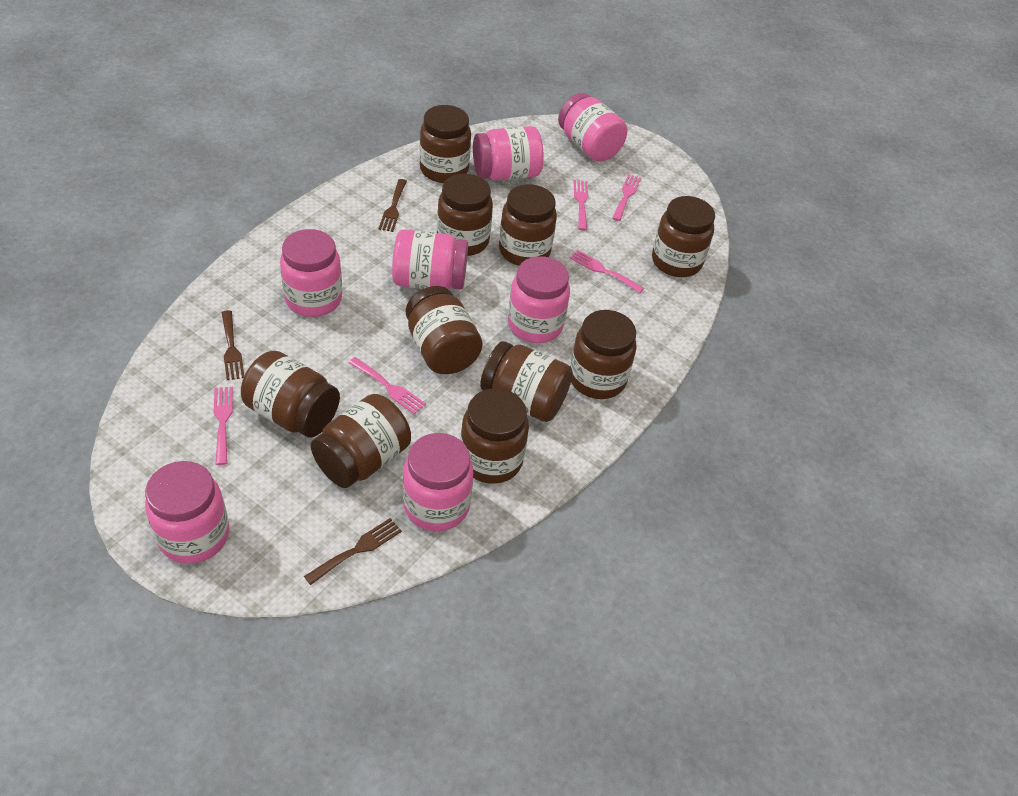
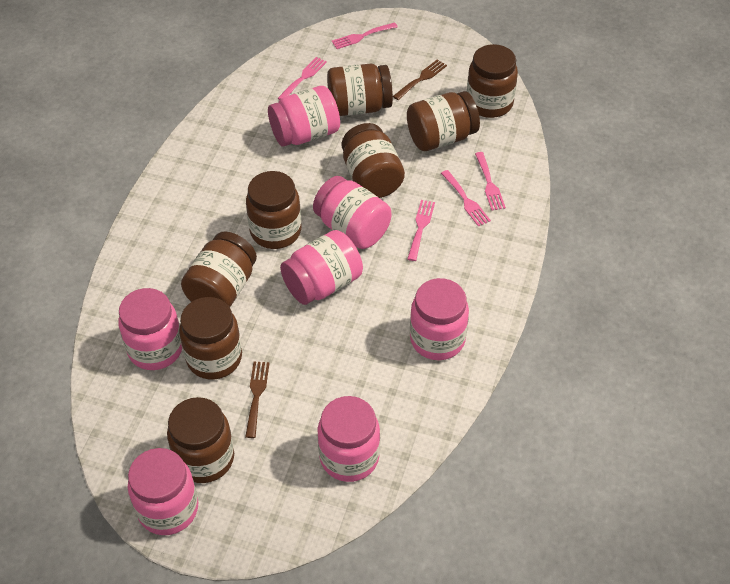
brown fork: 3 -> 2
brown jar: 10 -> 8

